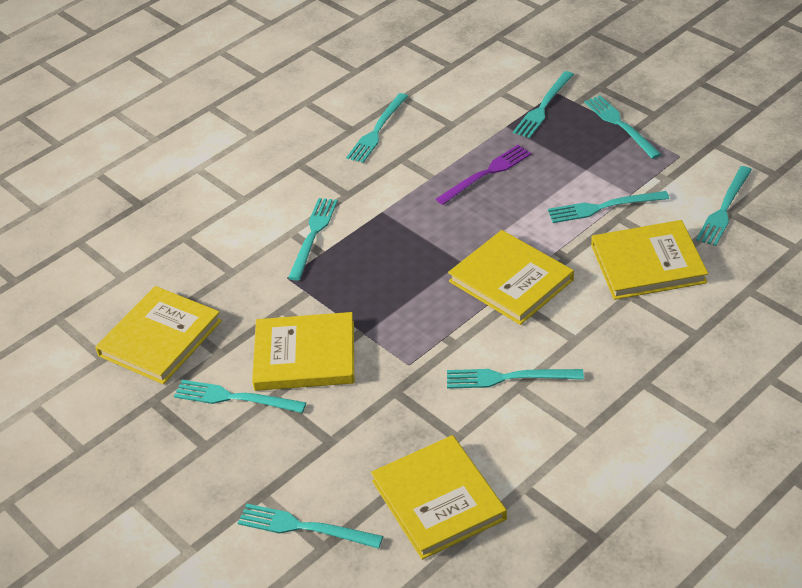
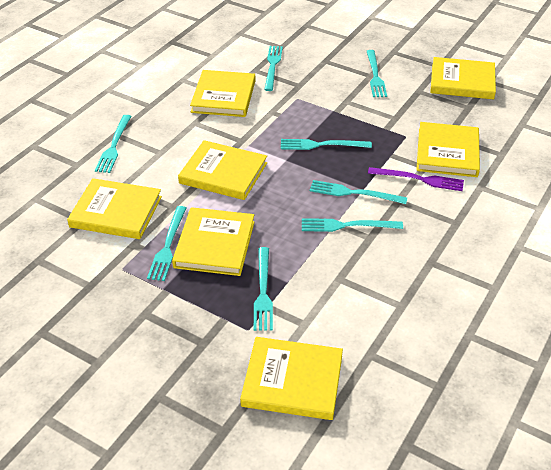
turquoise fork: 9 -> 8
yellow book: 5 -> 7

